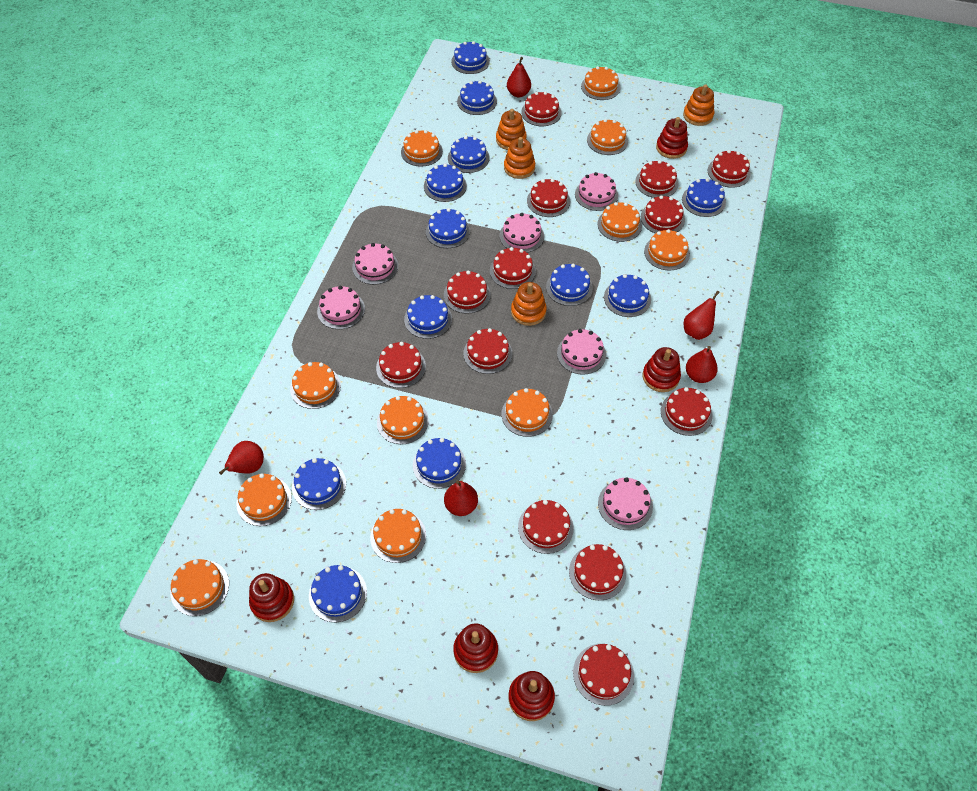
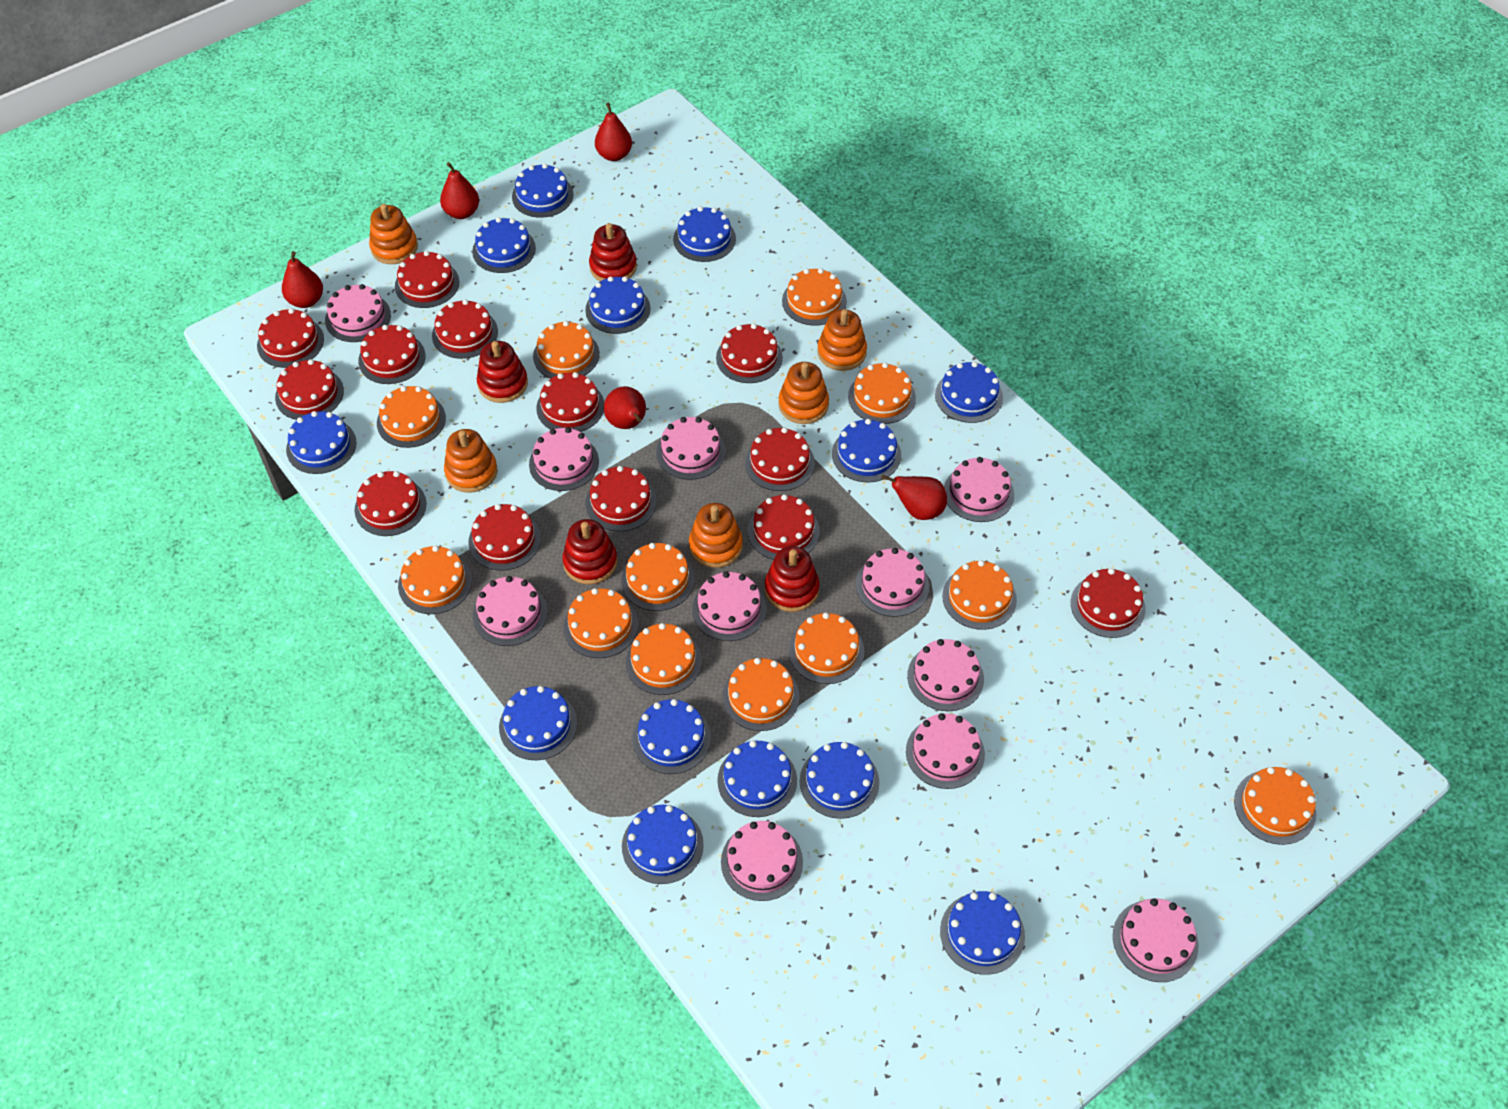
blue cake: 12 -> 13
orange cake: 11 -> 12
orange stacking toy: 4 -> 5
pink cake: 6 -> 11
red stacking toy: 5 -> 4

